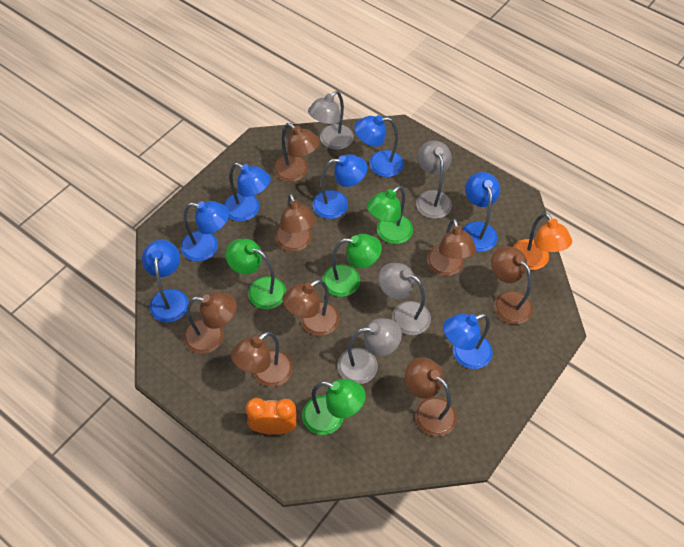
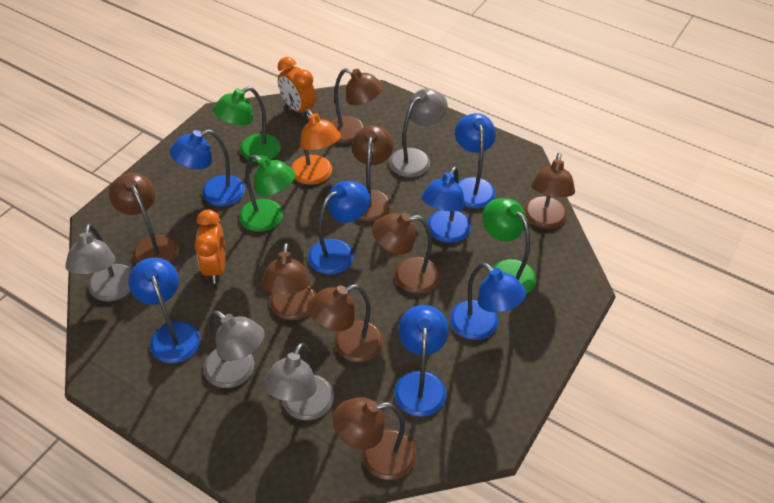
green lamp: 4 -> 3
orange clock: 1 -> 2

